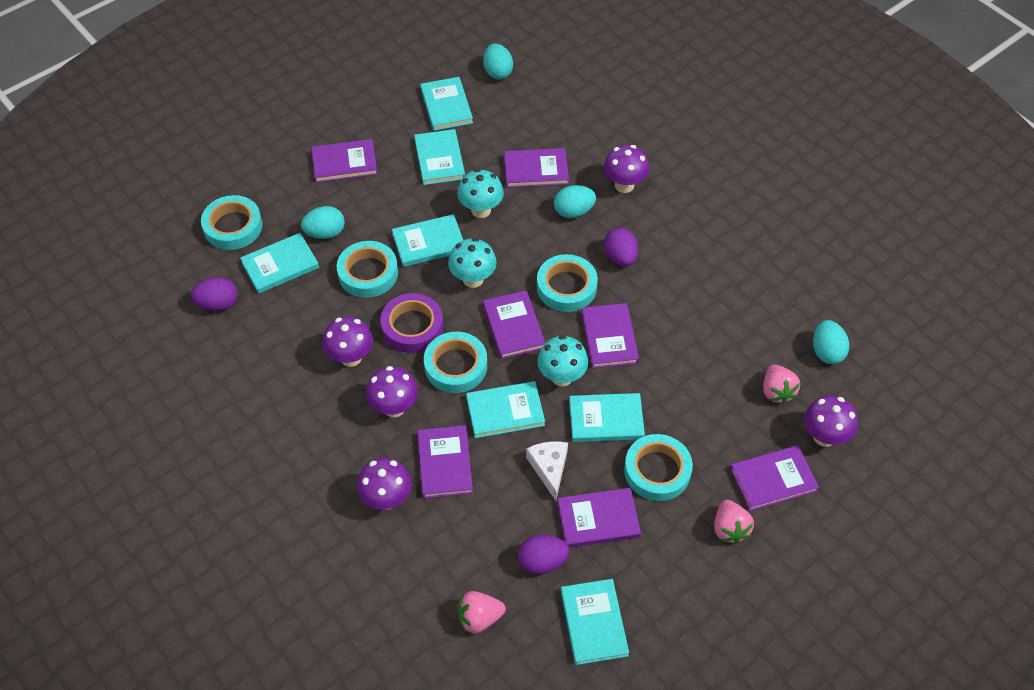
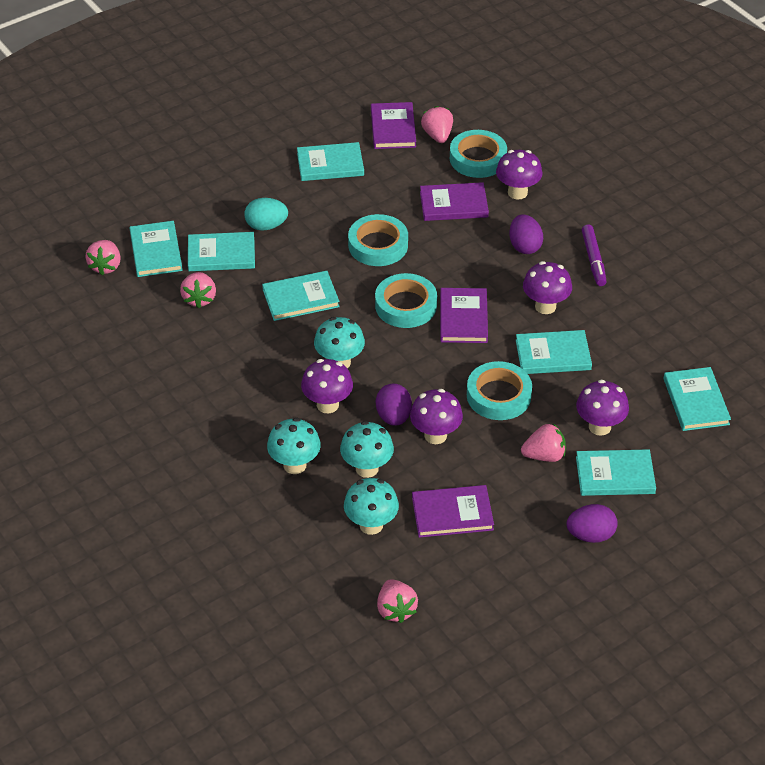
pink strawberry: 3 -> 5
purple book: 7 -> 4
purple marker: 0 -> 1
purple tape: 1 -> 0
turquoise egg: 4 -> 1
turquoise mushroom: 3 -> 4
turquoise tape: 5 -> 4
white cheese: 1 -> 0

